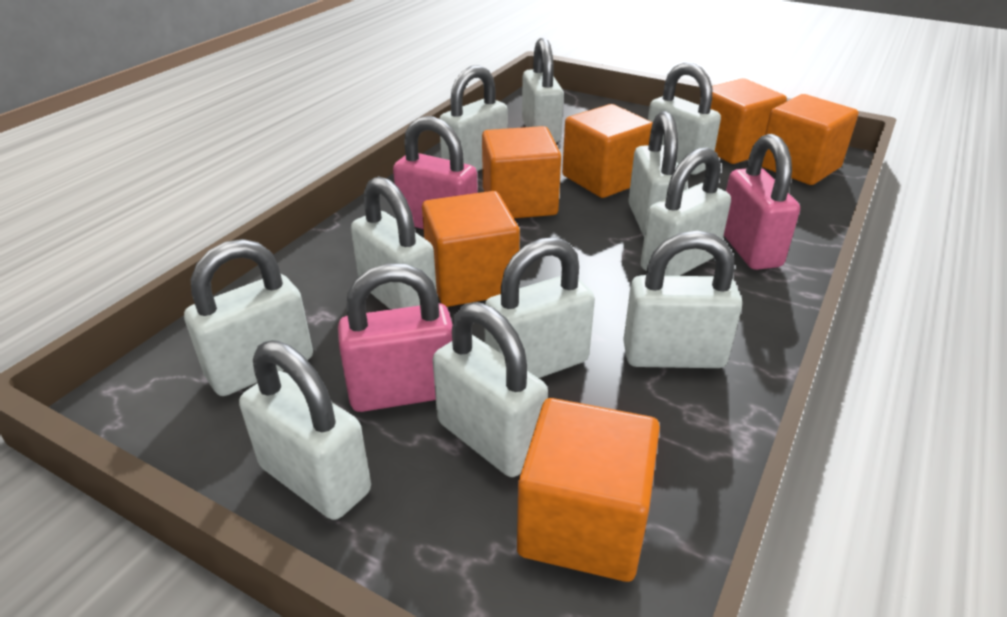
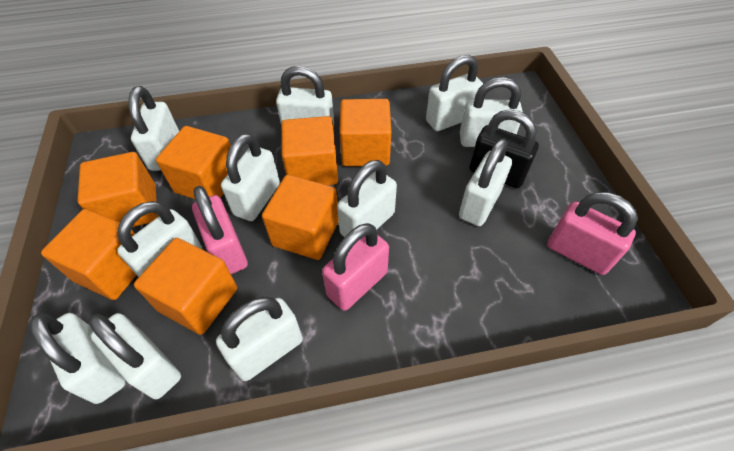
black padlock: 0 -> 1
orange cube: 6 -> 7

